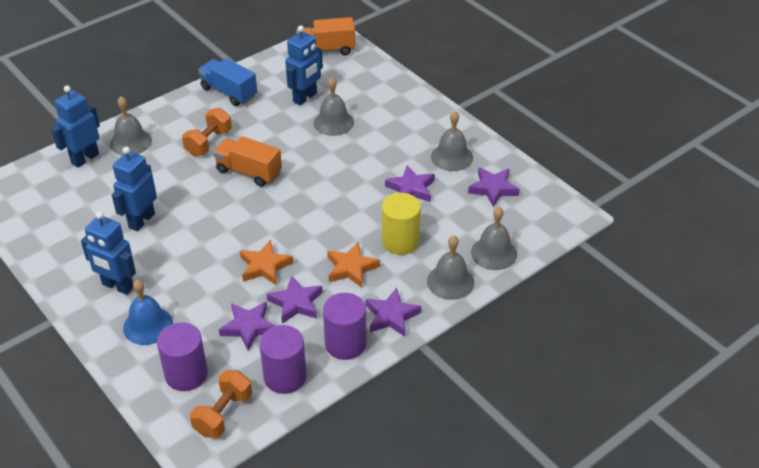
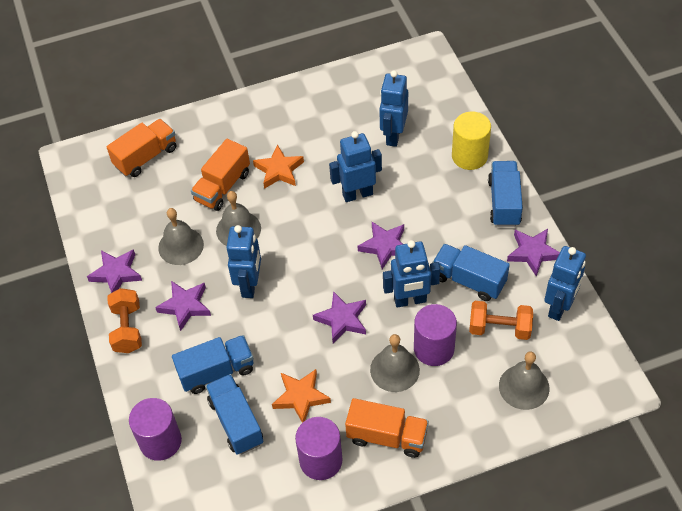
blue bell: 1 -> 0
blue robot: 4 -> 5
blue truck: 1 -> 4
grey bell: 5 -> 4
orange truck: 2 -> 3

